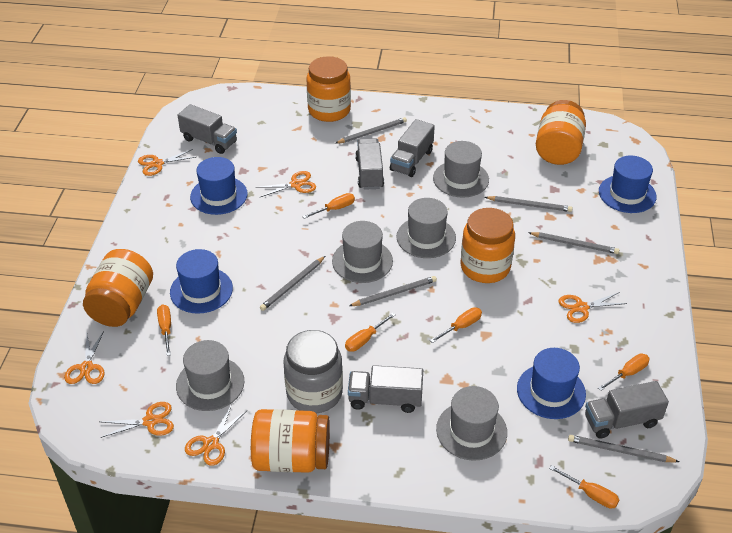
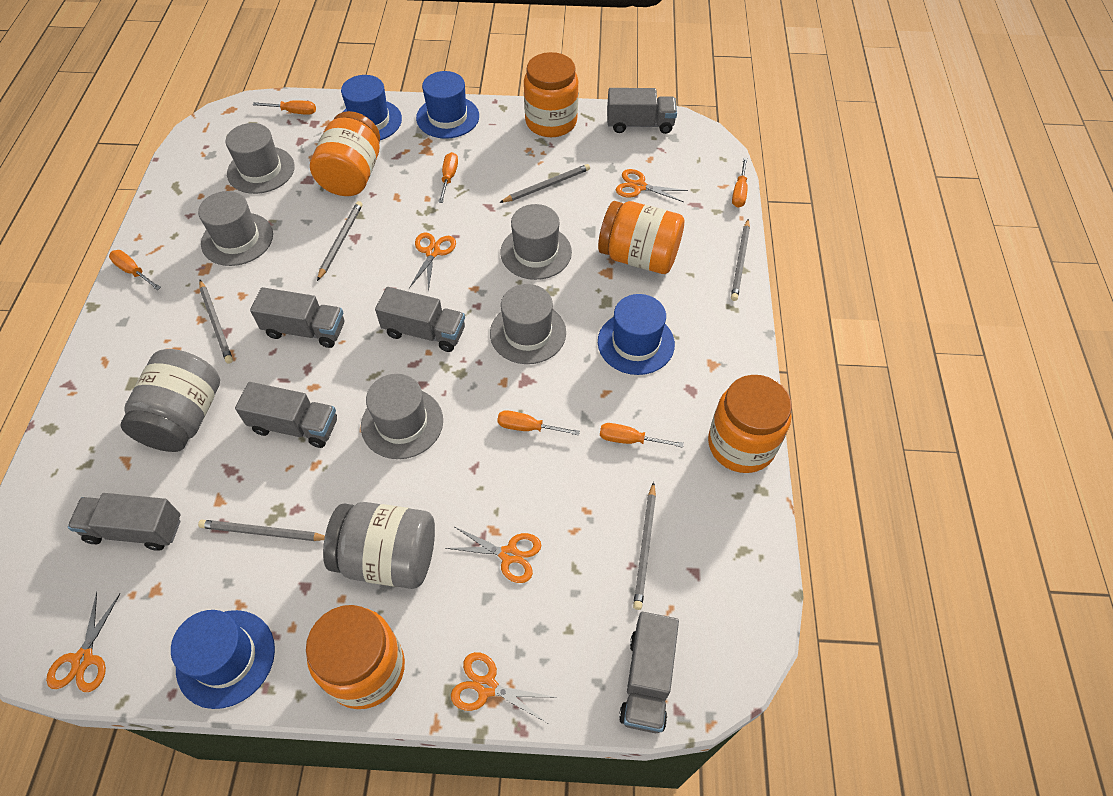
grey jar: 1 -> 2
grey truck: 5 -> 6
orange scissors: 6 -> 5

